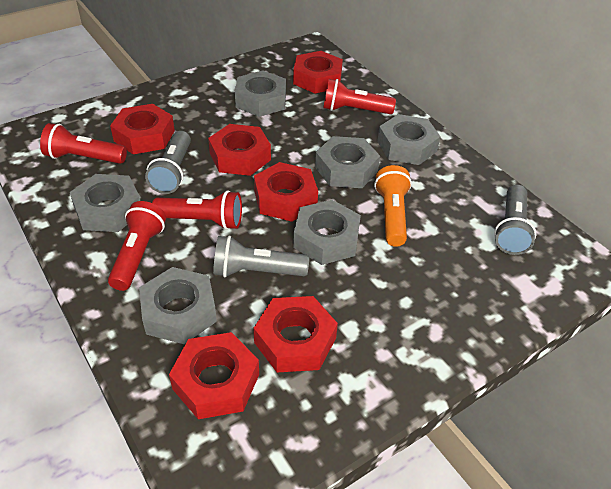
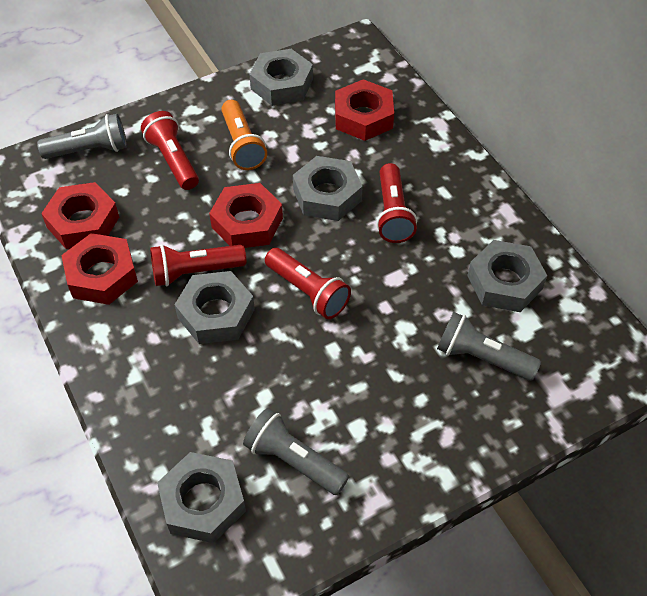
grey nut: 6 -> 5
red nut: 6 -> 4

